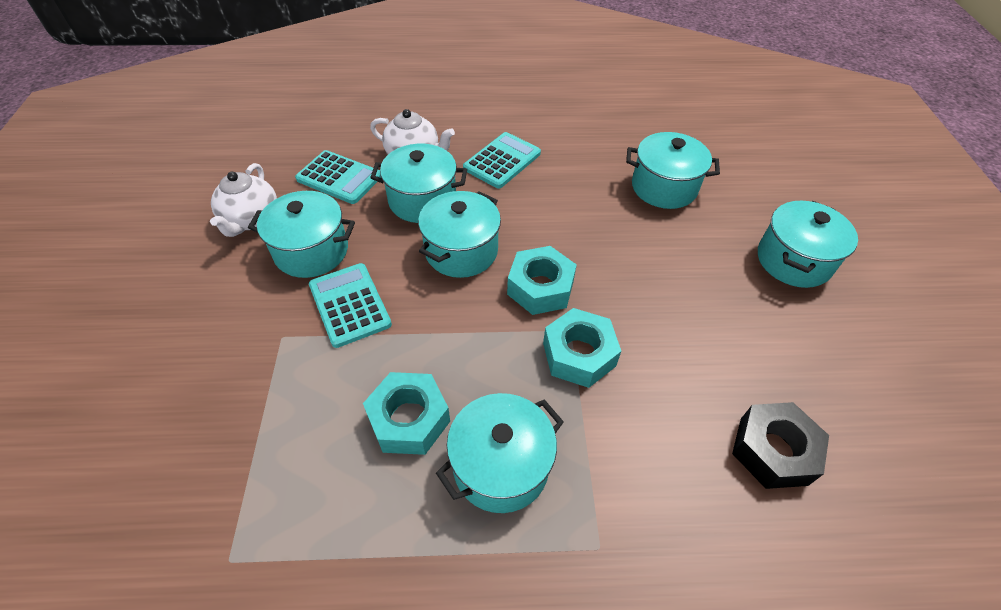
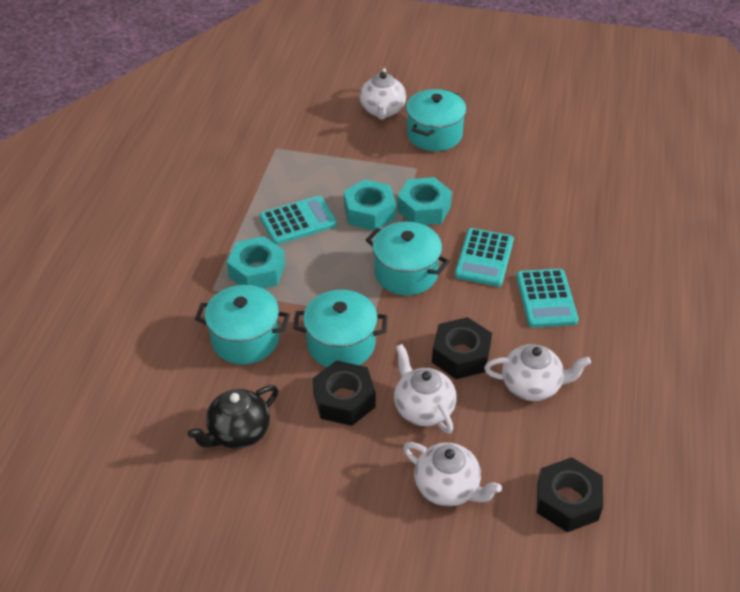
black nut: 1 -> 3
black teapot: 0 -> 1
turquoise pot: 6 -> 4
white teapot: 2 -> 4

